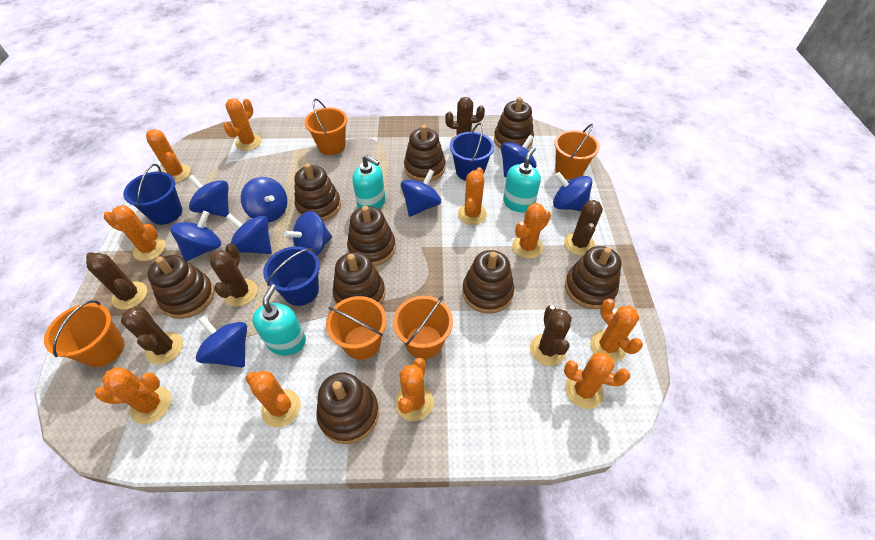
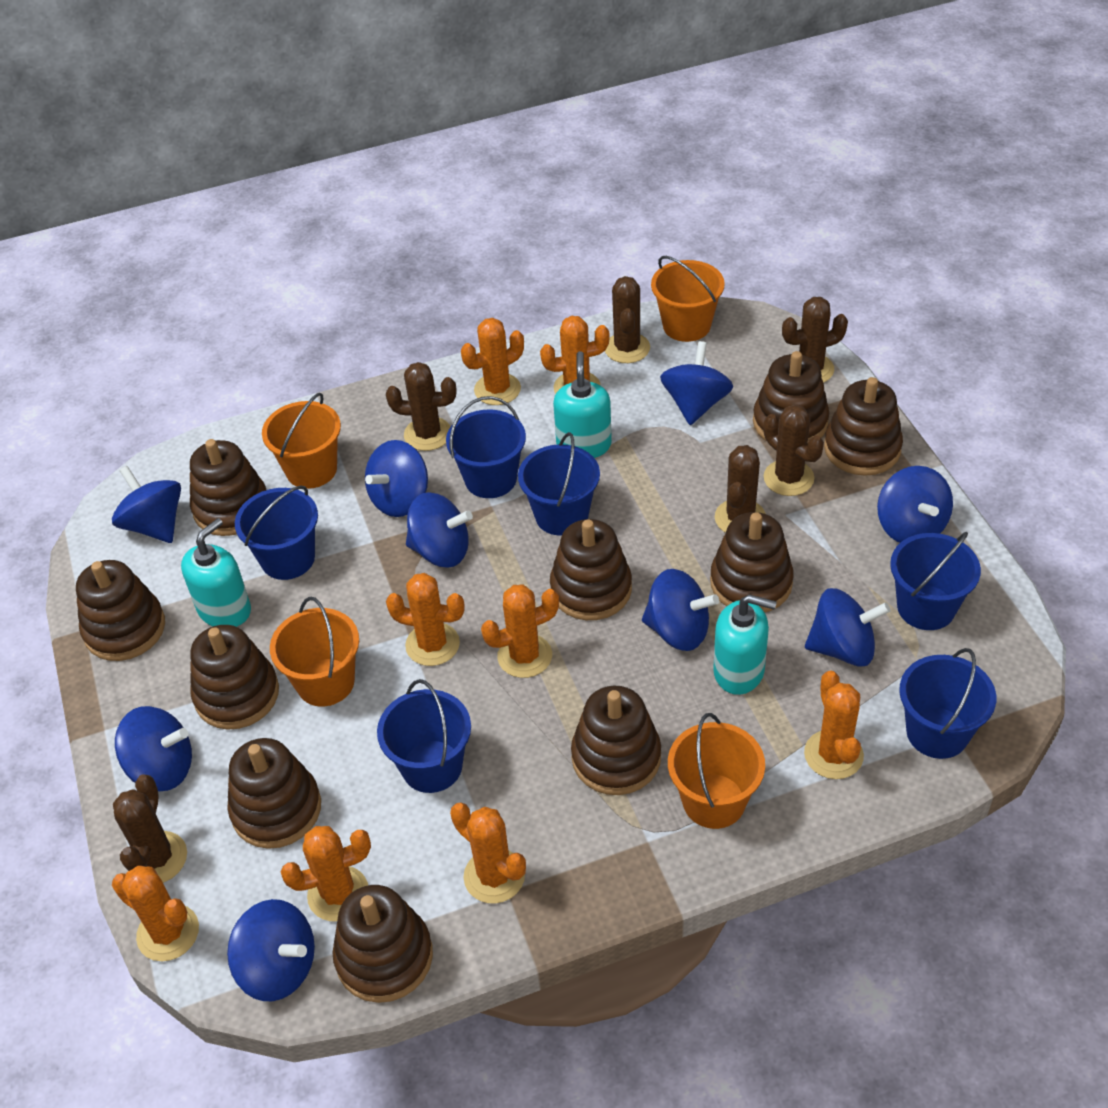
blue bucket: 3 -> 6
brown stacking toy: 9 -> 10
orange bucket: 5 -> 4
orange cactus: 10 -> 8

